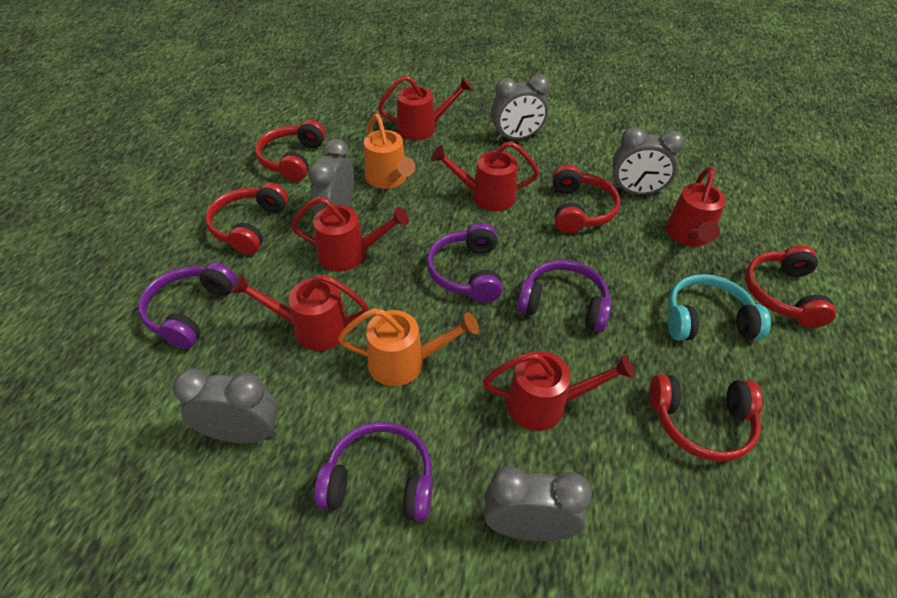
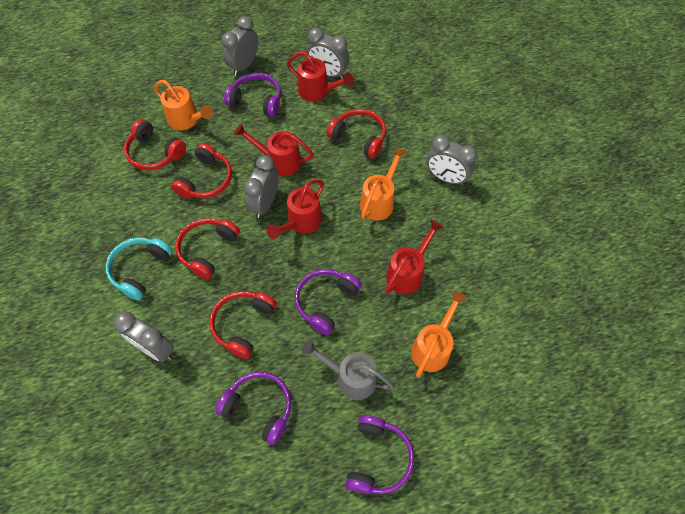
grey watering can: 0 -> 1
orange watering can: 2 -> 3
red watering can: 6 -> 4

